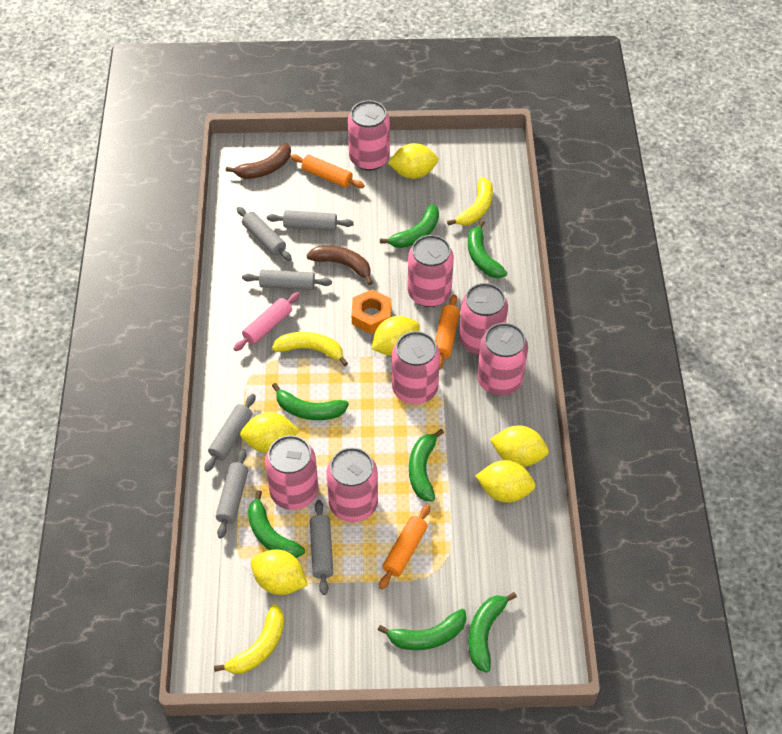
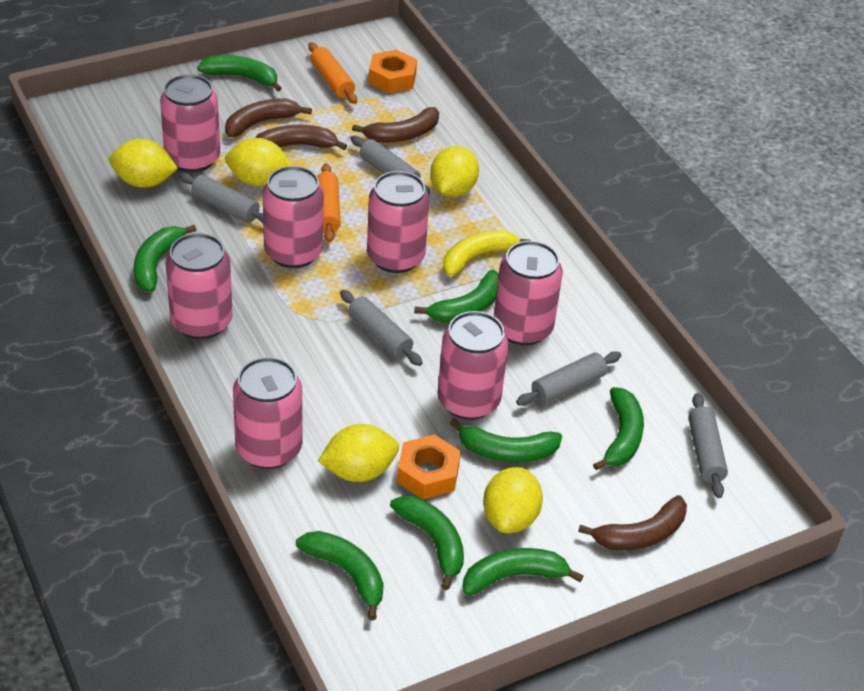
brown banana: 2 -> 4
green banana: 7 -> 8
grey rolling pin: 6 -> 5
orange nut: 1 -> 2
orange rolling pin: 3 -> 2
pink rolling pin: 1 -> 0
yellow banana: 3 -> 1
yellow lemon: 6 -> 5

